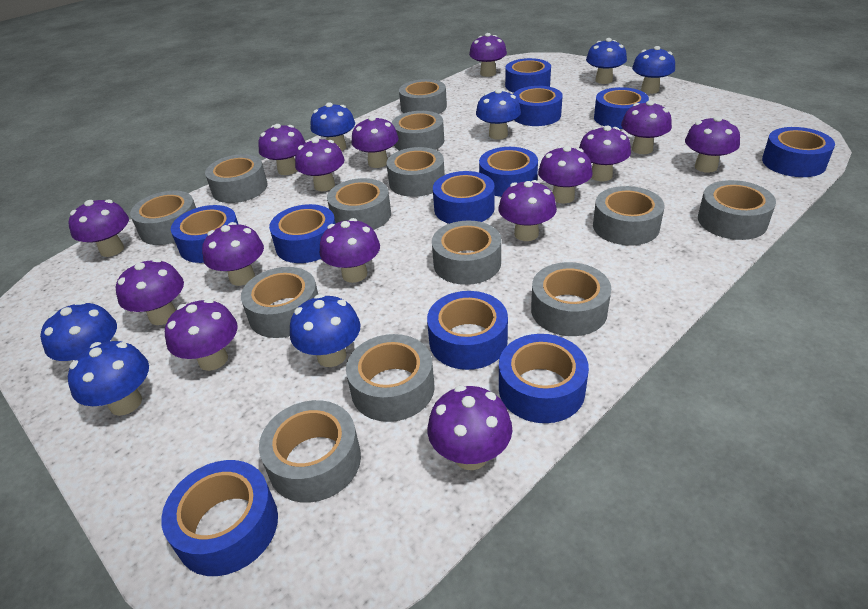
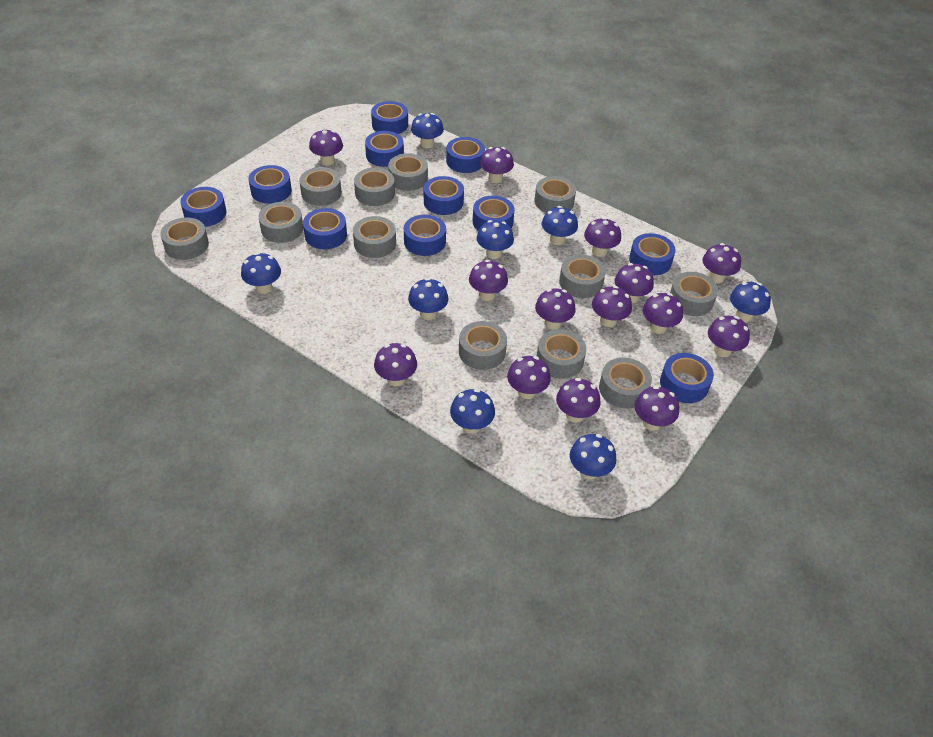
blue mushroom: 7 -> 8
grey tape: 13 -> 12
purple mushroom: 15 -> 14

